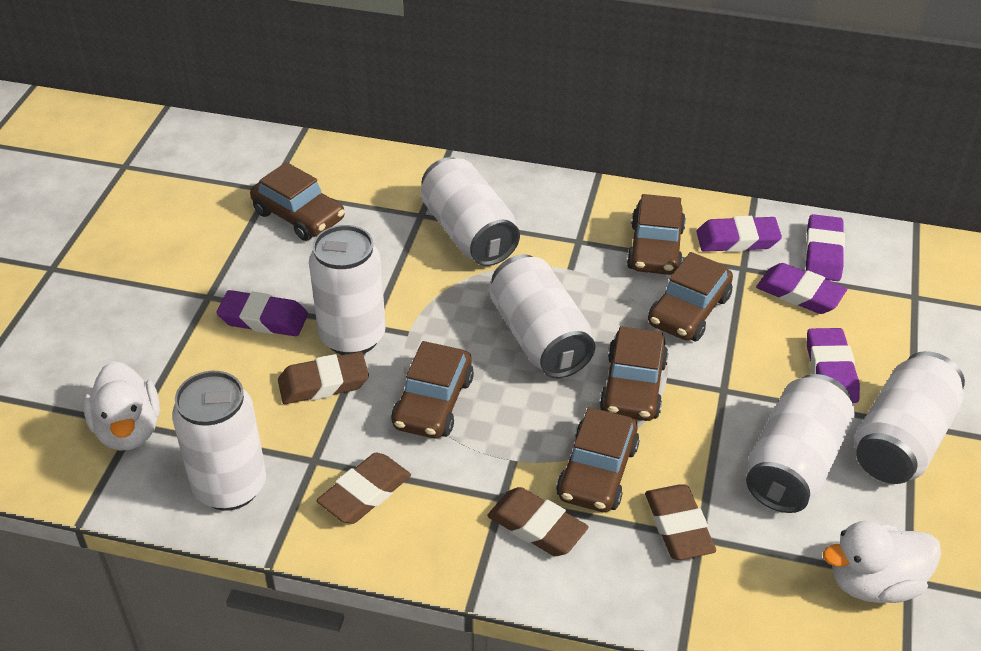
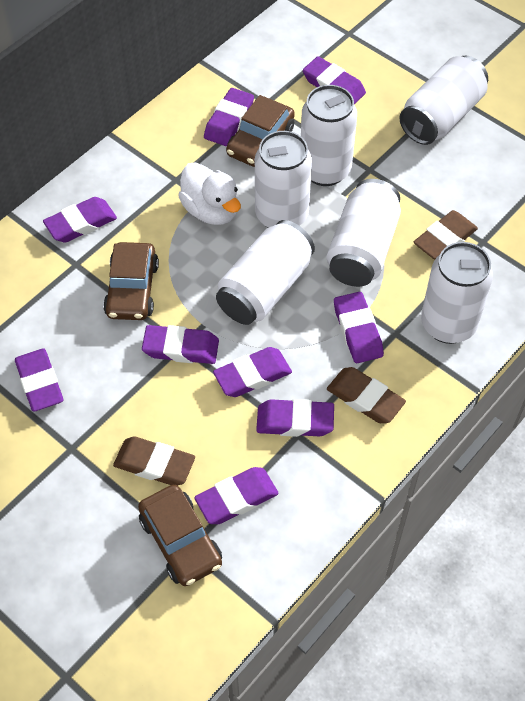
brown car: 6 -> 3
brown eraser: 4 -> 3
purple eraser: 5 -> 9
white duck: 2 -> 1

